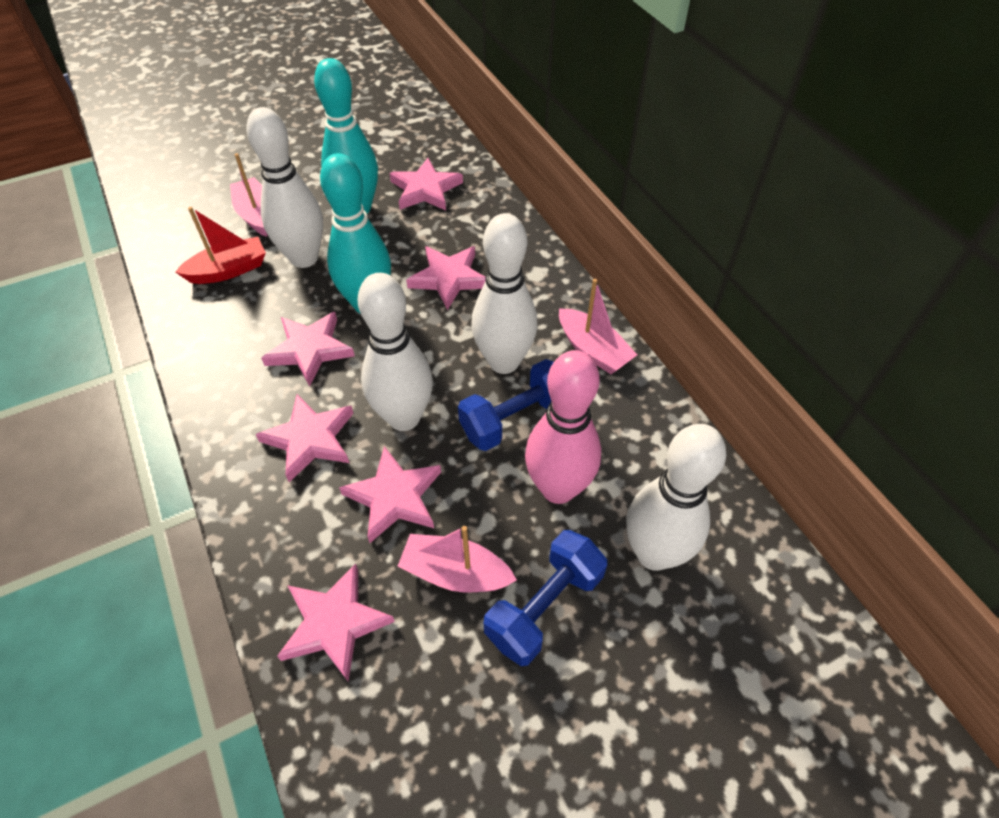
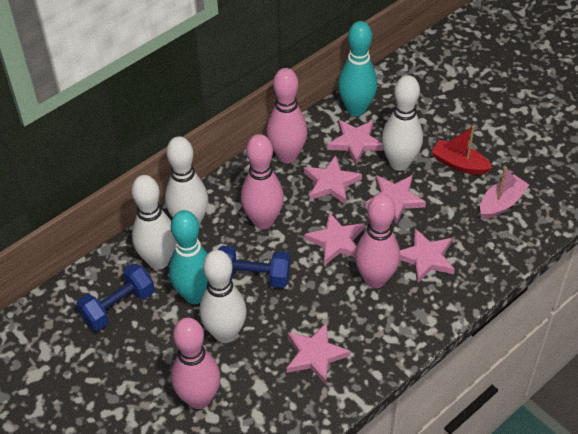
pink boat: 3 -> 1
pink bowling pin: 1 -> 4

